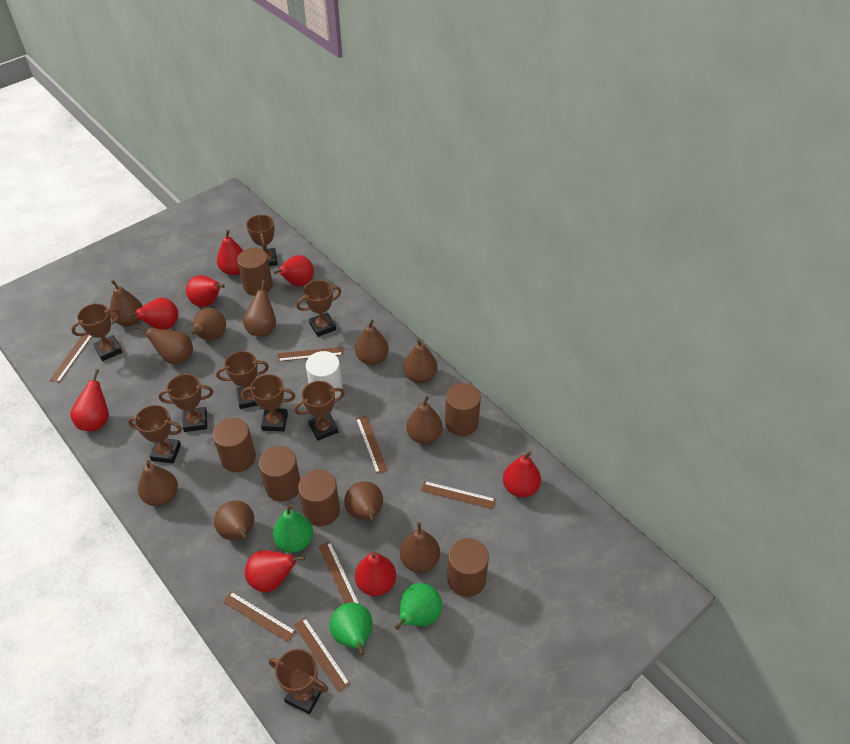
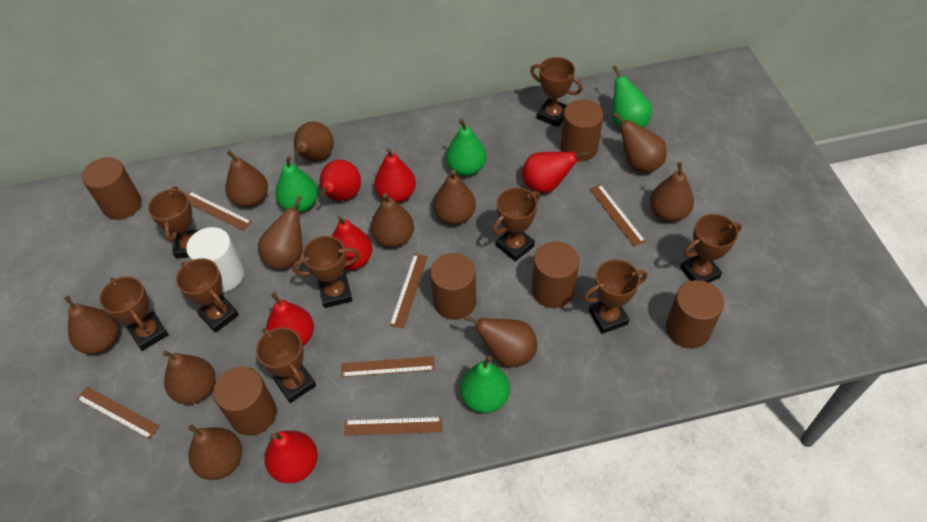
brown ruler: 7 -> 6
green pear: 3 -> 4
red pear: 8 -> 6

